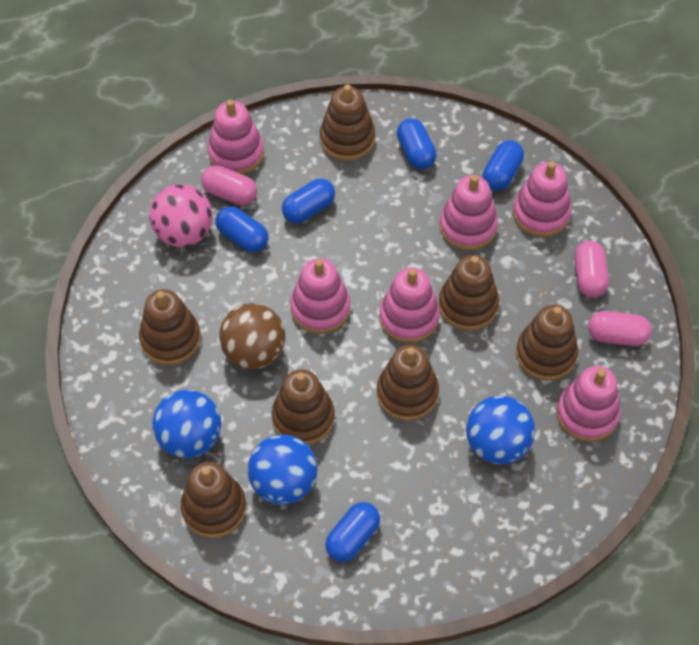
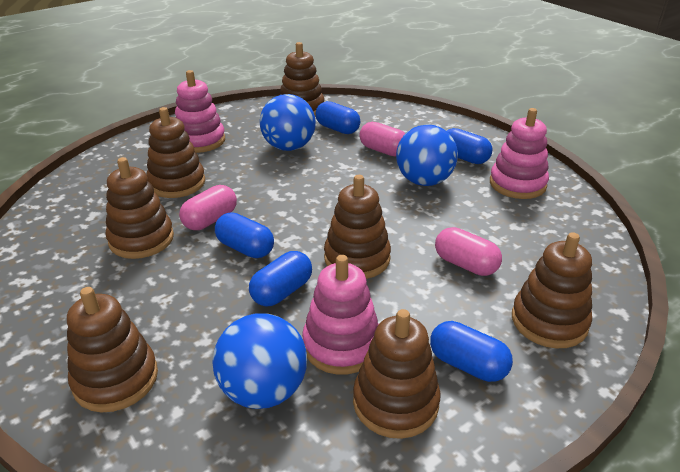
brown ball: 1 -> 0
pink ball: 1 -> 0
pink stacking toy: 6 -> 3

